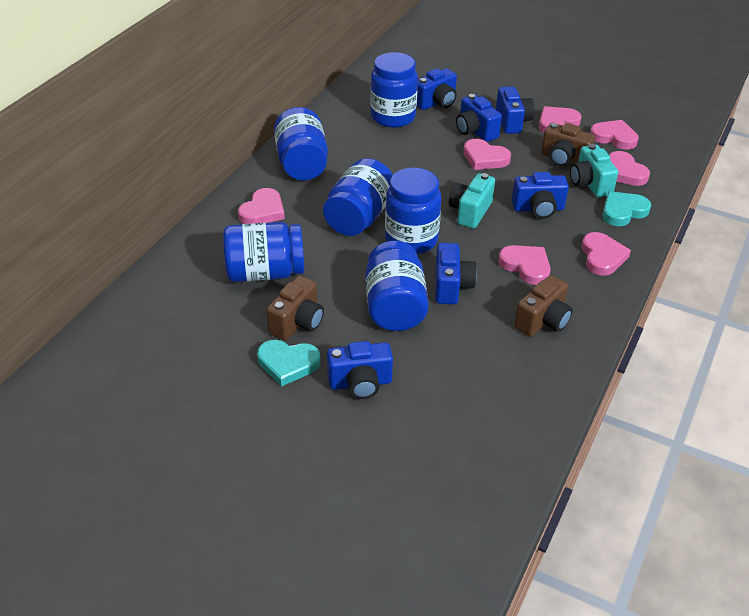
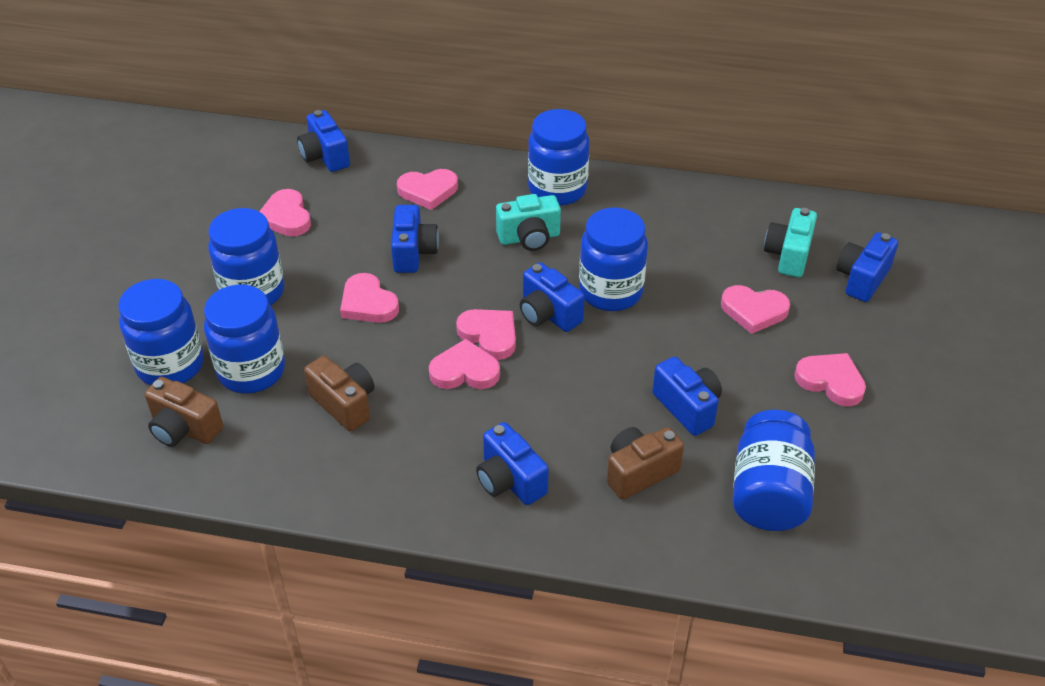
turquoise heart: 2 -> 0

